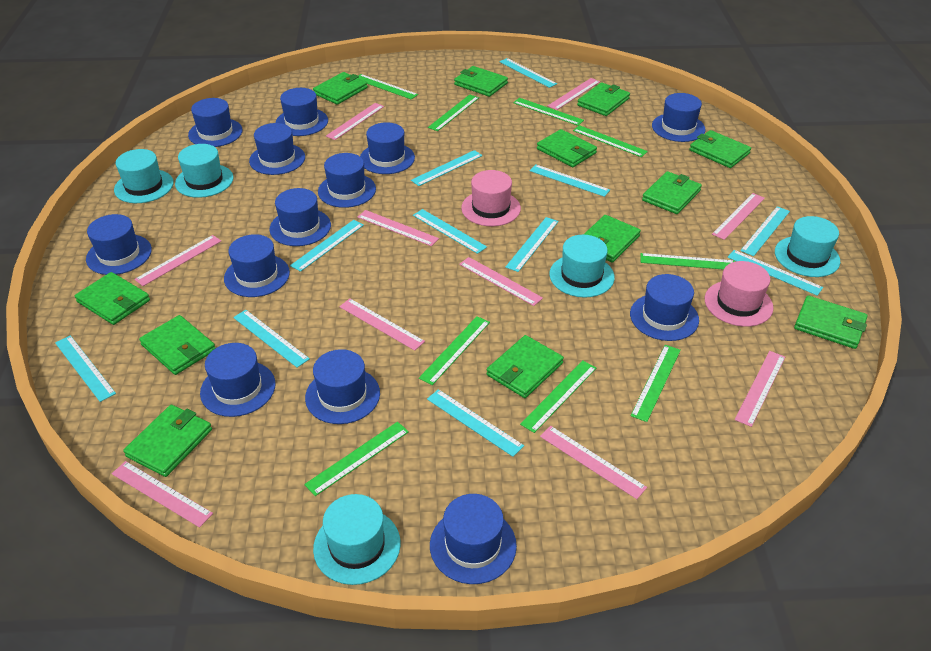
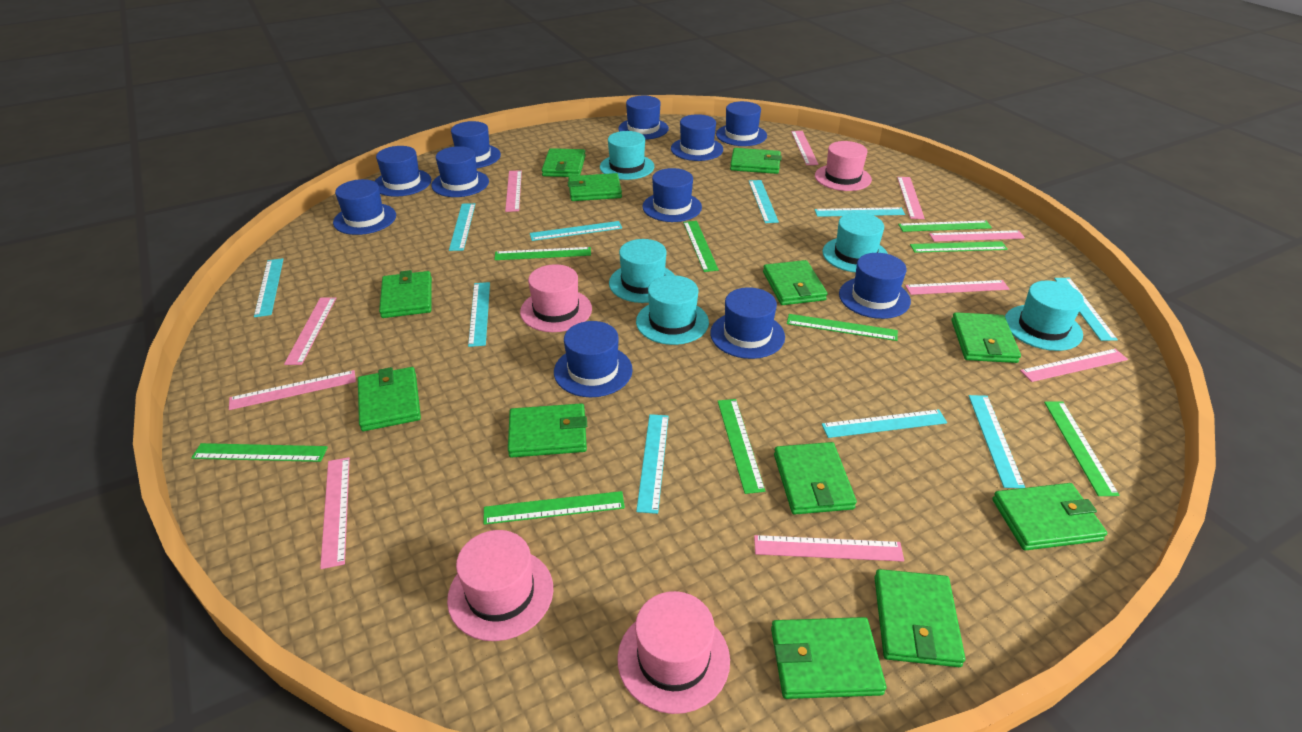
blue hat: 13 -> 11
pink hat: 2 -> 4
turquoise ruler: 11 -> 10

